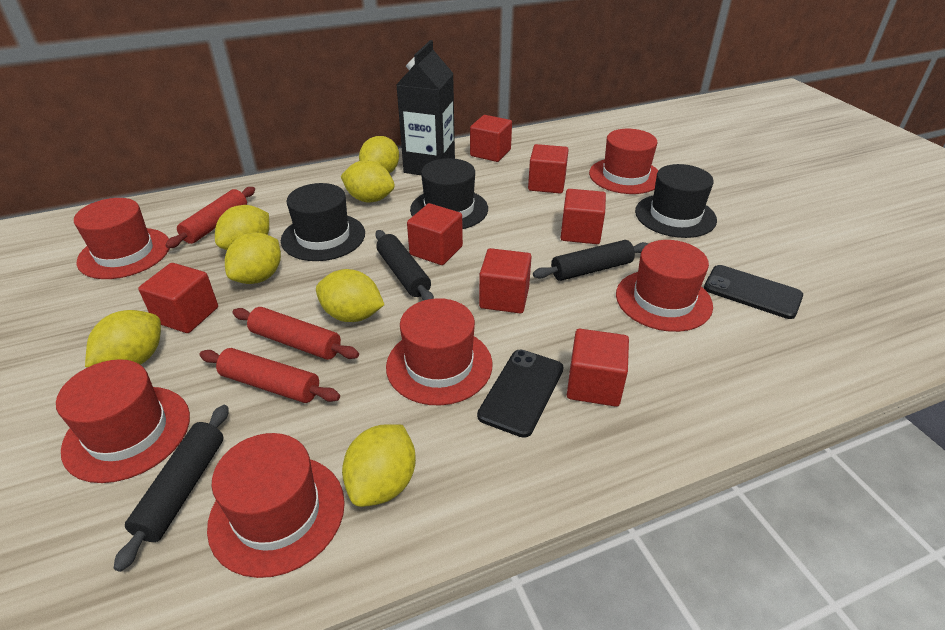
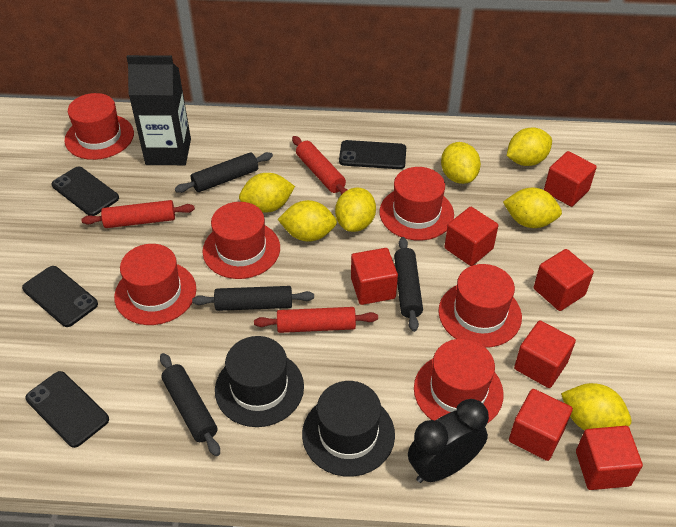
black clock: 0 -> 1
black hat: 3 -> 2
black phone: 2 -> 4
black rolling pin: 3 -> 4

